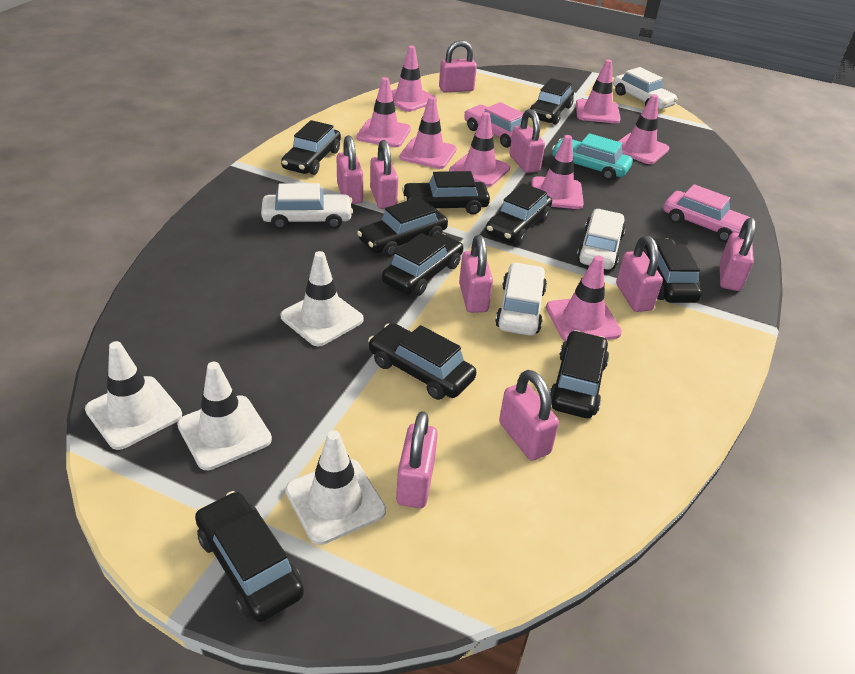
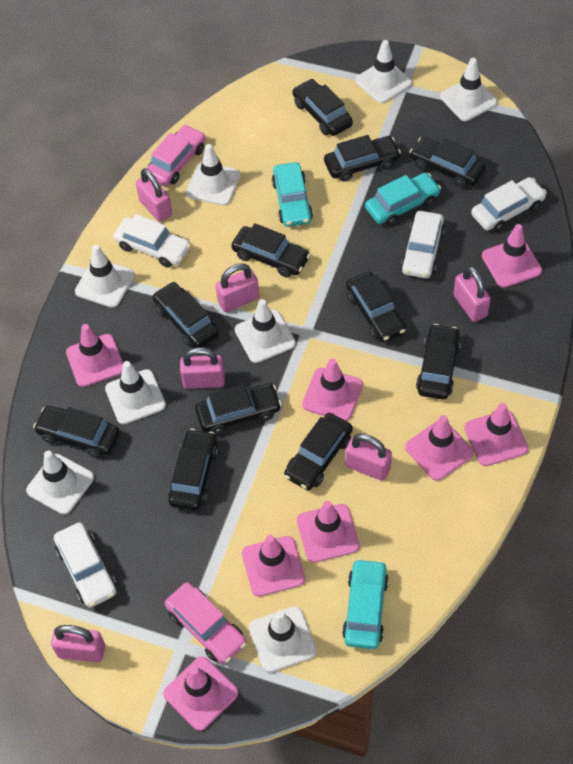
black car: 10 -> 11
pink padlock: 9 -> 6
turquoise car: 1 -> 3
white traffic cone: 4 -> 8

